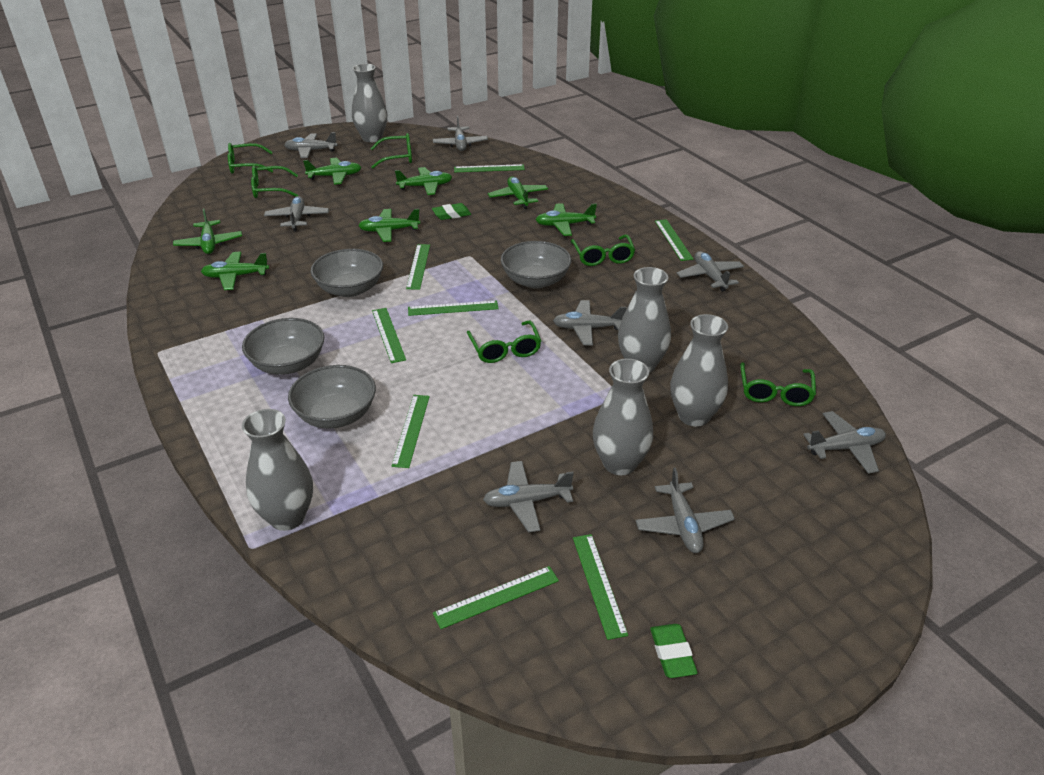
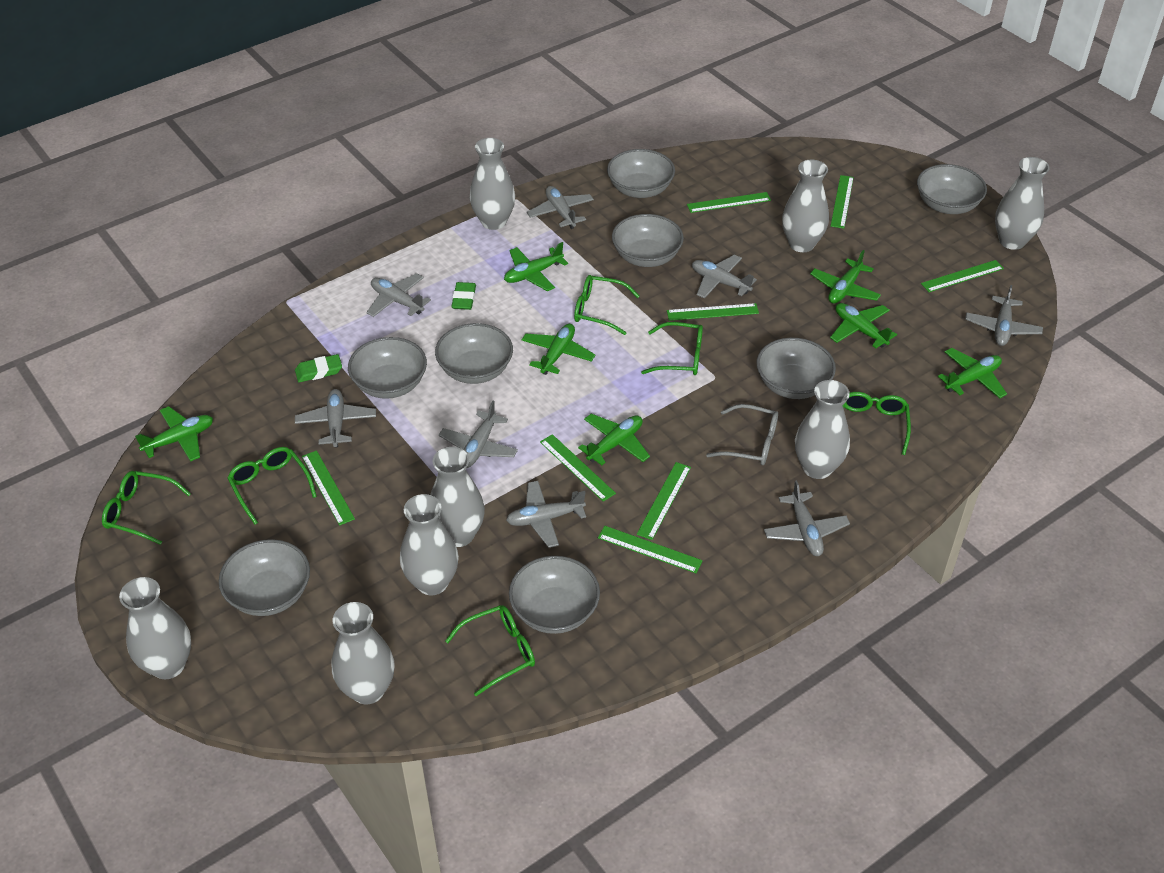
grey bowl: 4 -> 8
grey glasses: 0 -> 1
grey vase: 5 -> 8

